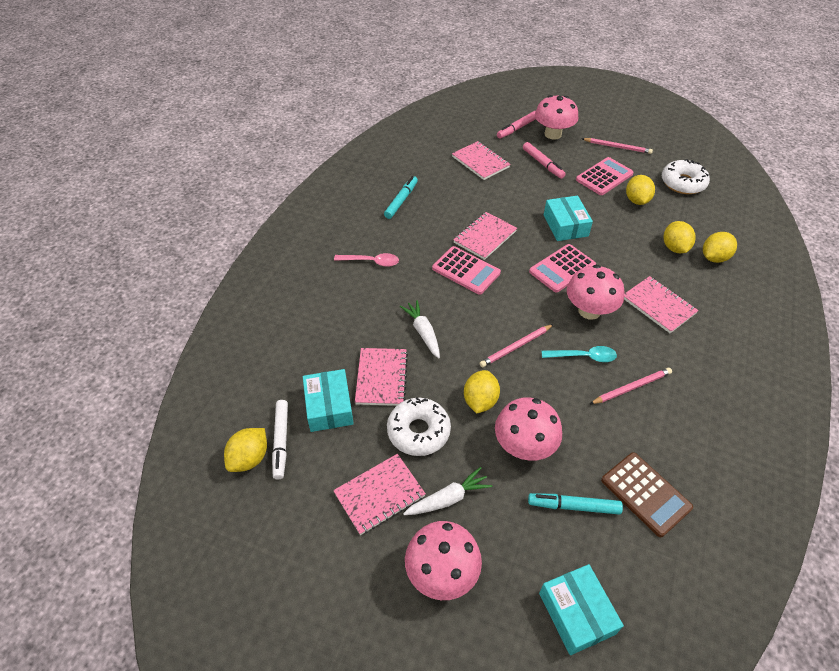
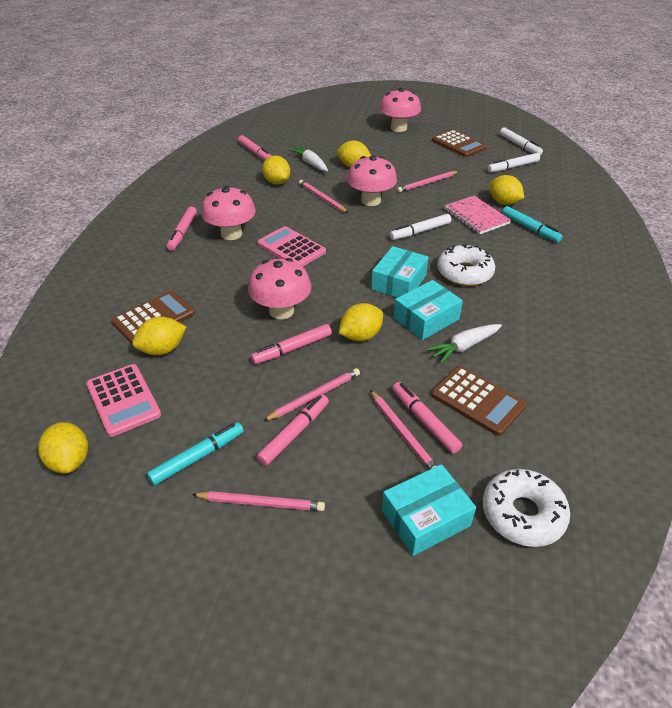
brown calculator: 1 -> 3
pink calculator: 3 -> 2
pink marker: 2 -> 5
pink notebook: 5 -> 1
pink pencil: 3 -> 5
pink spoon: 1 -> 0
turquoise spoon: 1 -> 0
white marker: 1 -> 3
yellow lemon: 5 -> 6

